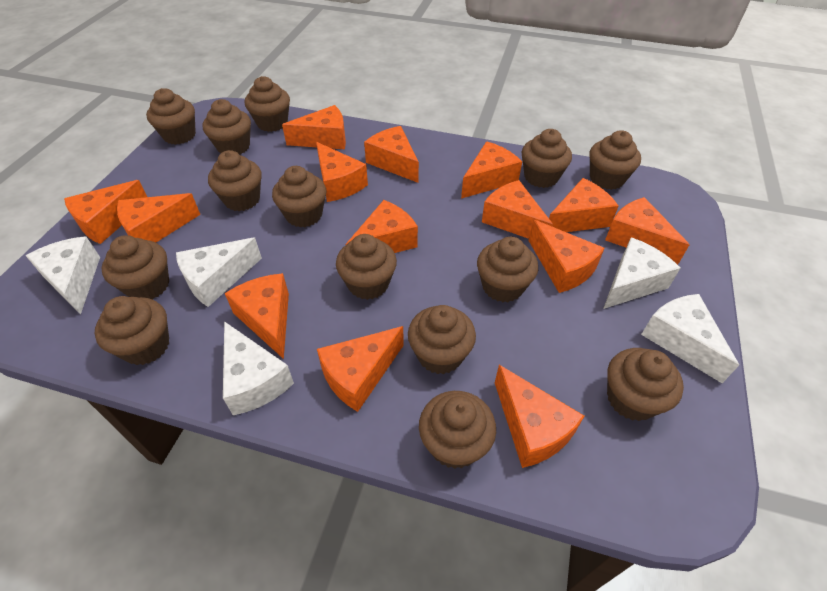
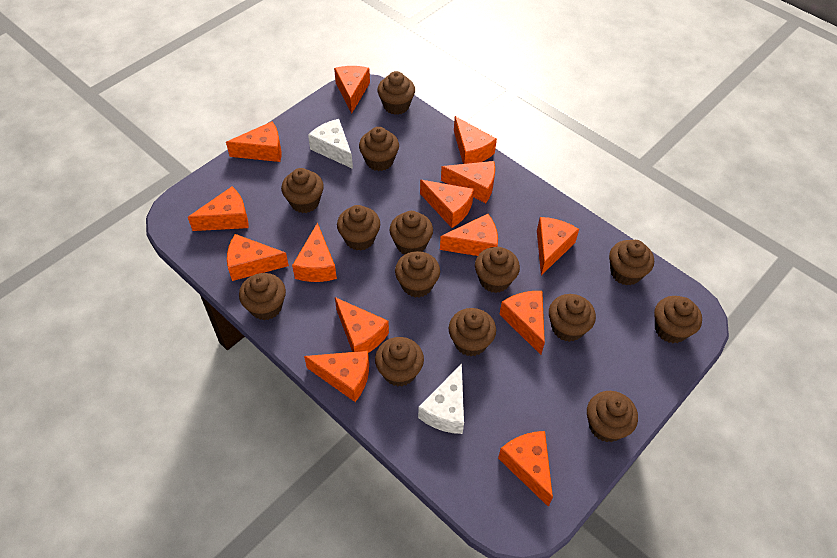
white cheese: 5 -> 2

